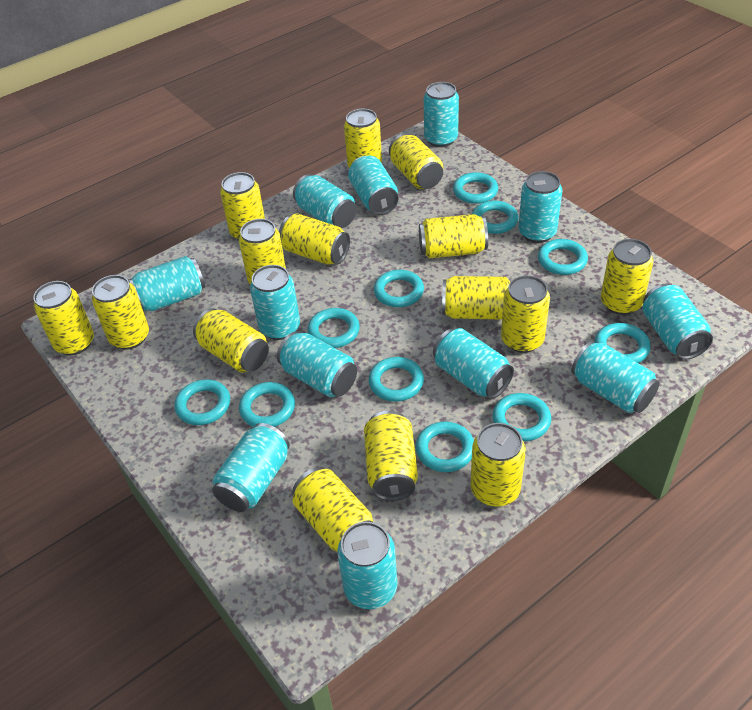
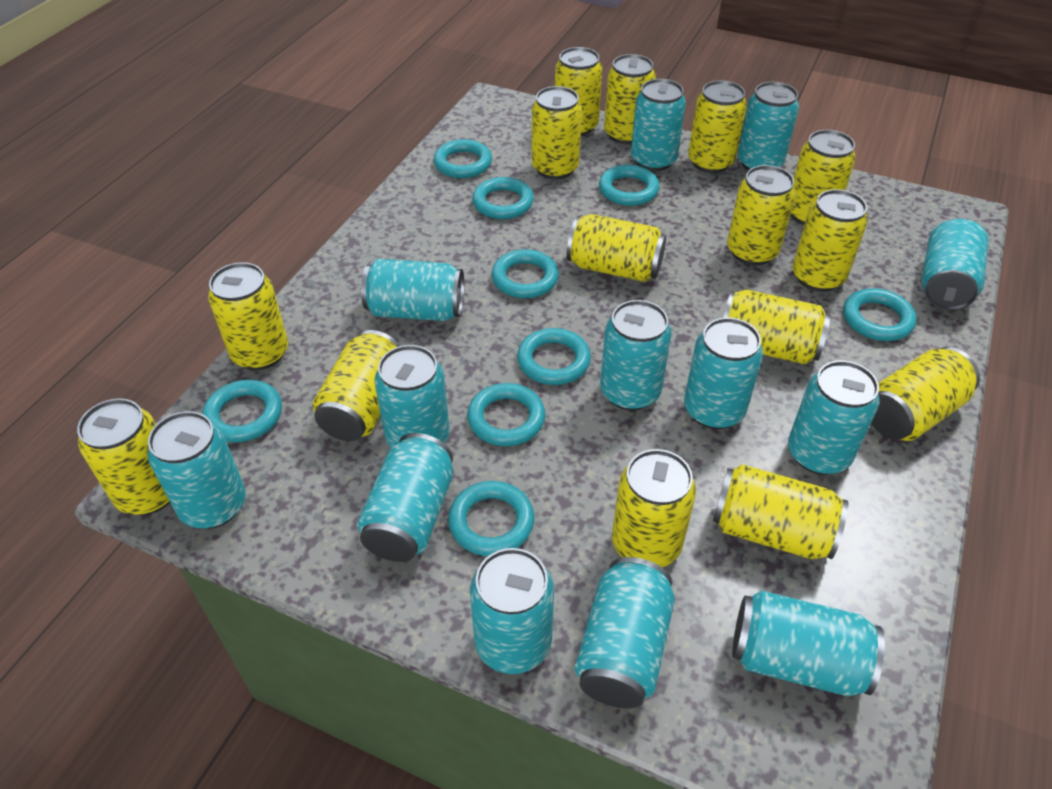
turquoise can: 12 -> 13
turquoise ring: 11 -> 9

